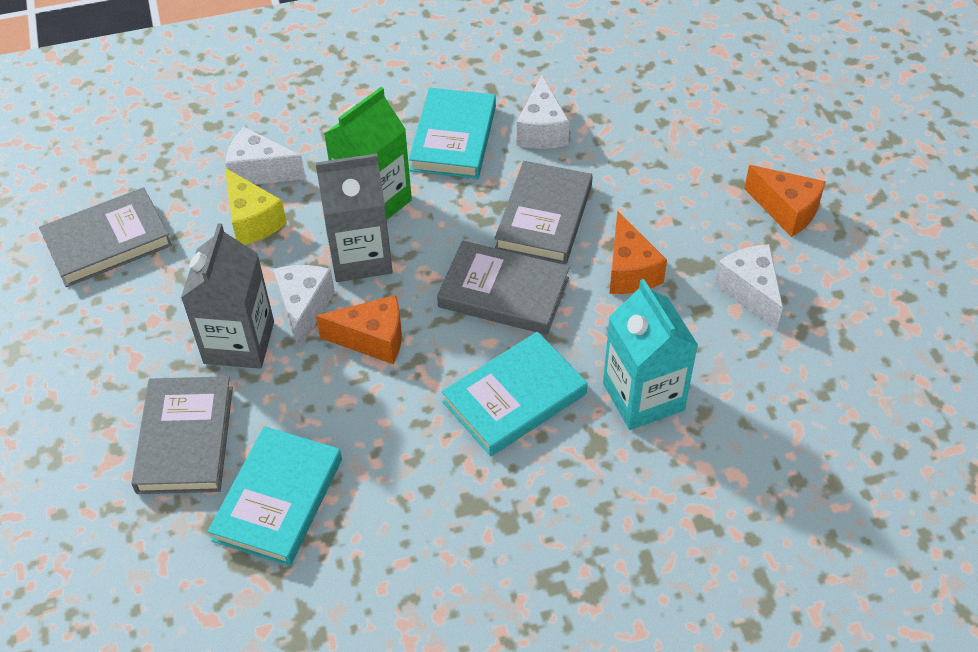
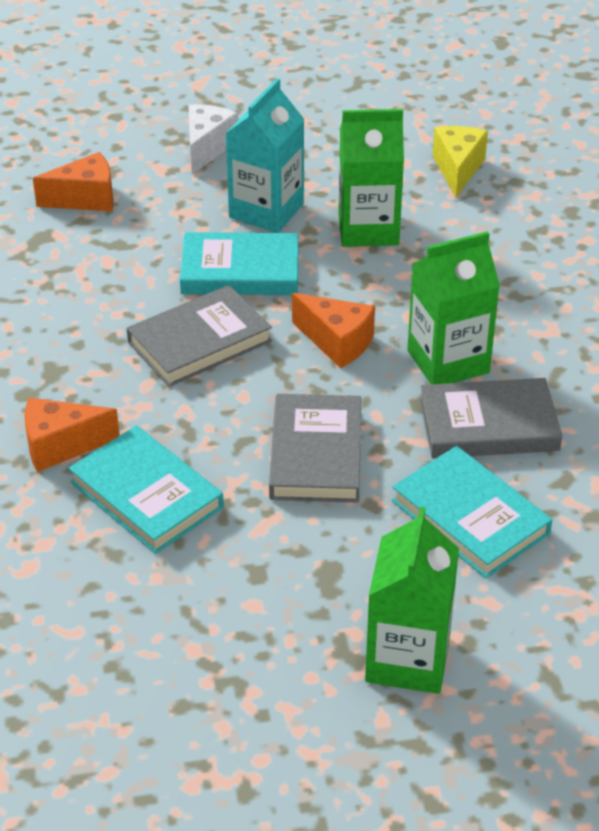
green carton: 1 -> 3
grey book: 4 -> 3
grey carton: 2 -> 0
white cheese: 4 -> 1

